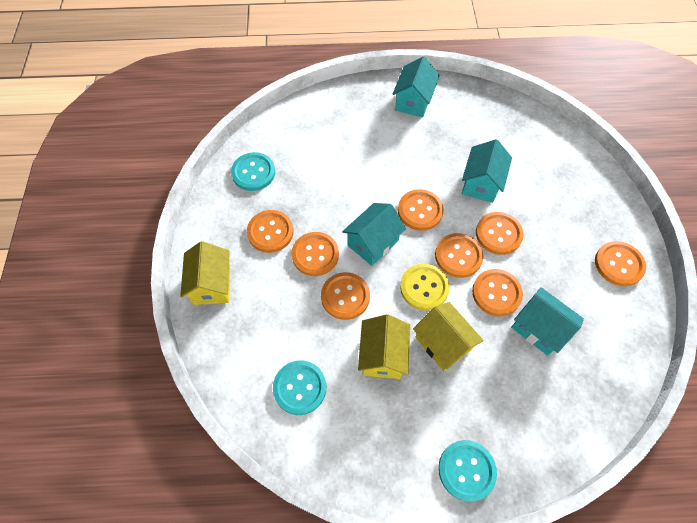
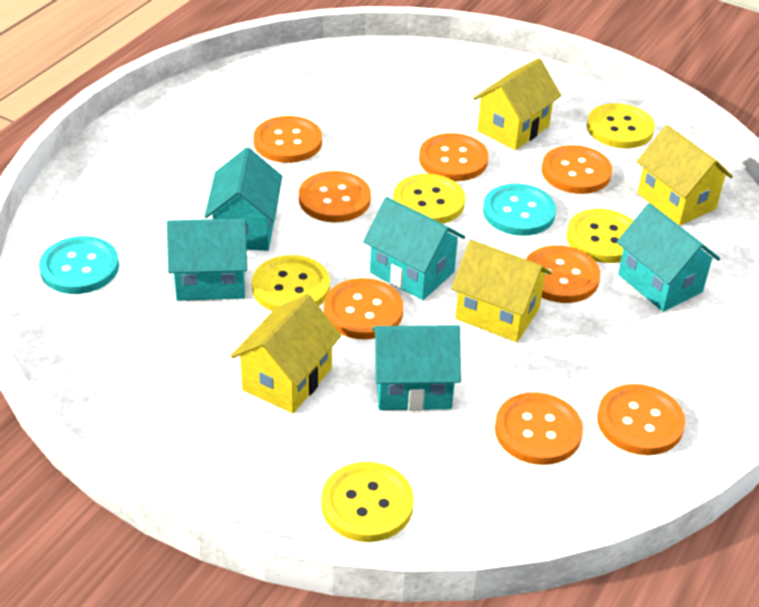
turquoise button: 3 -> 2
turquoise house: 4 -> 5
yellow button: 1 -> 5
yellow house: 3 -> 4

